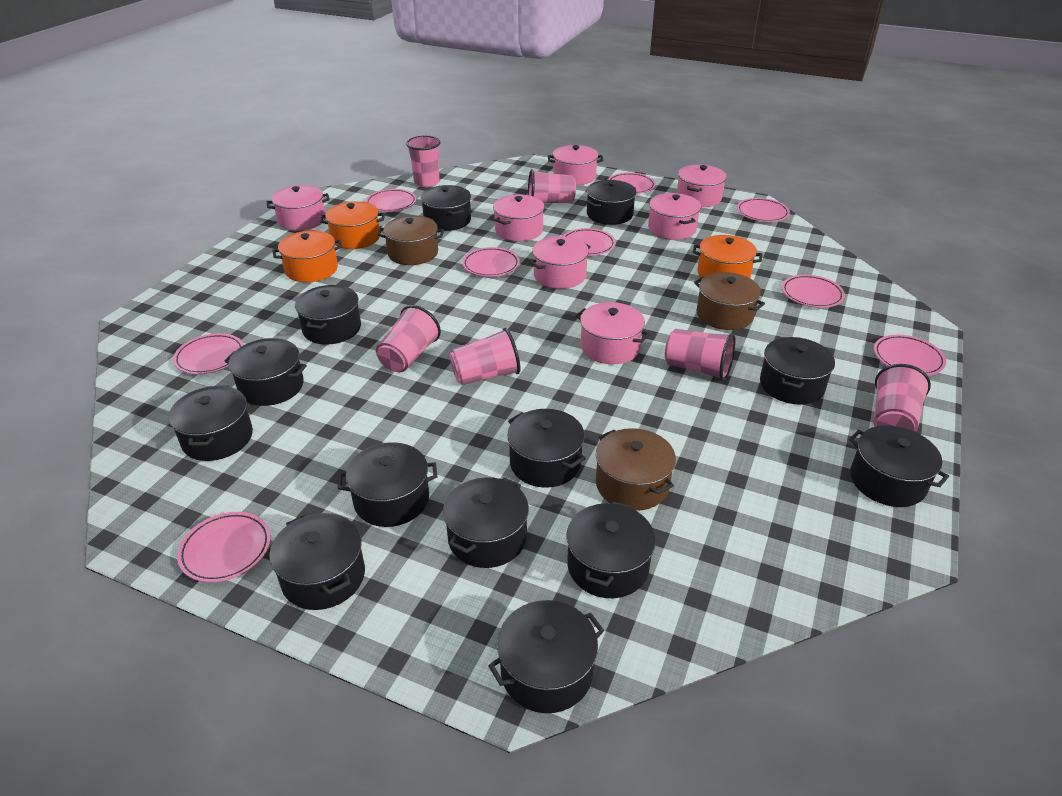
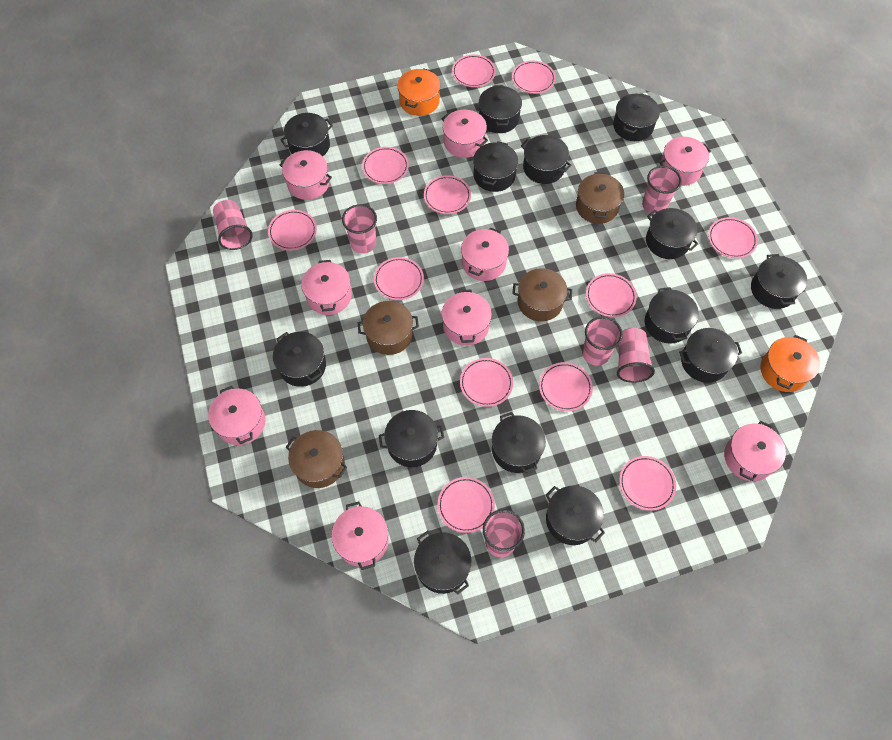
black pot: 13 -> 14
brown pot: 3 -> 4
orange pot: 3 -> 2
pink plate: 9 -> 12
pink pot: 7 -> 9

